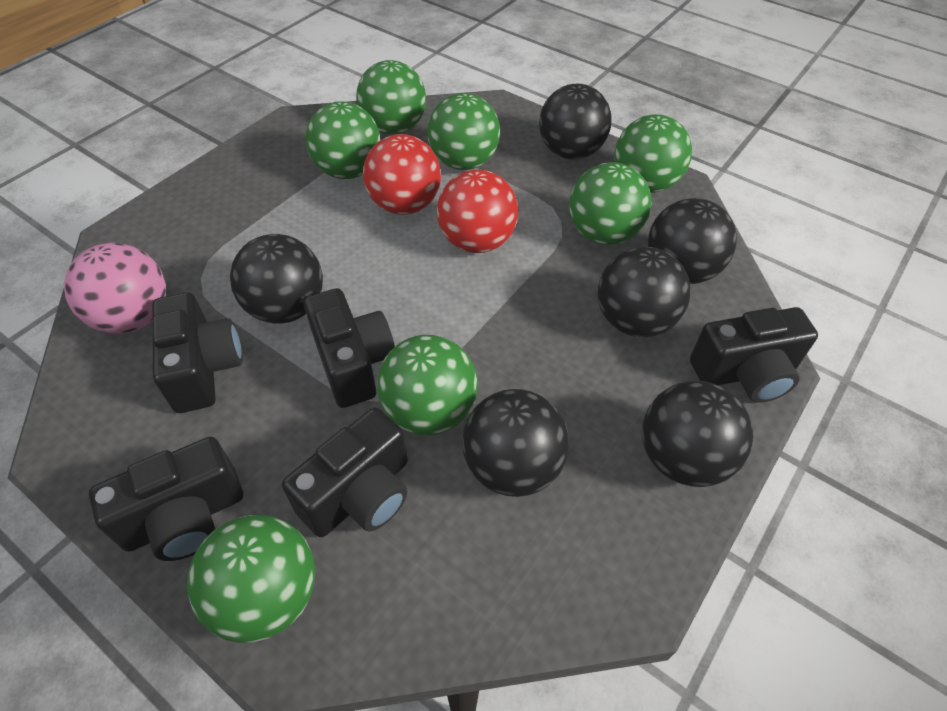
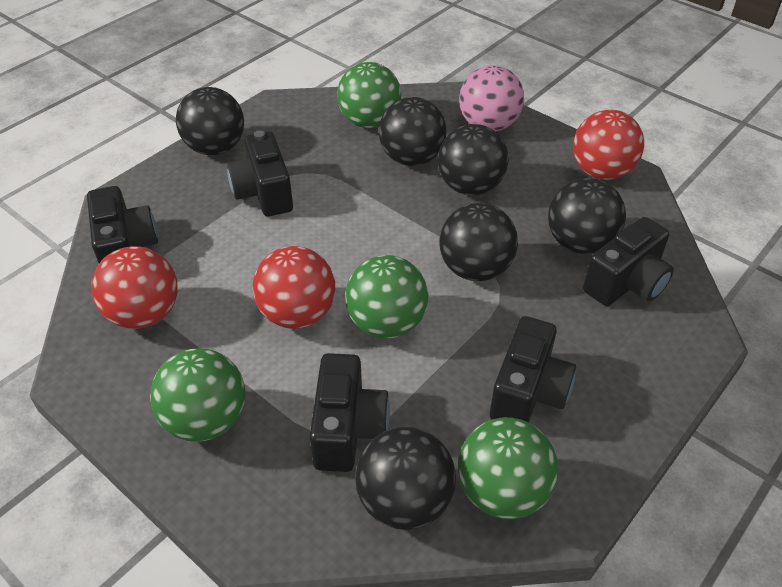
green ball: 7 -> 4
red ball: 2 -> 3

